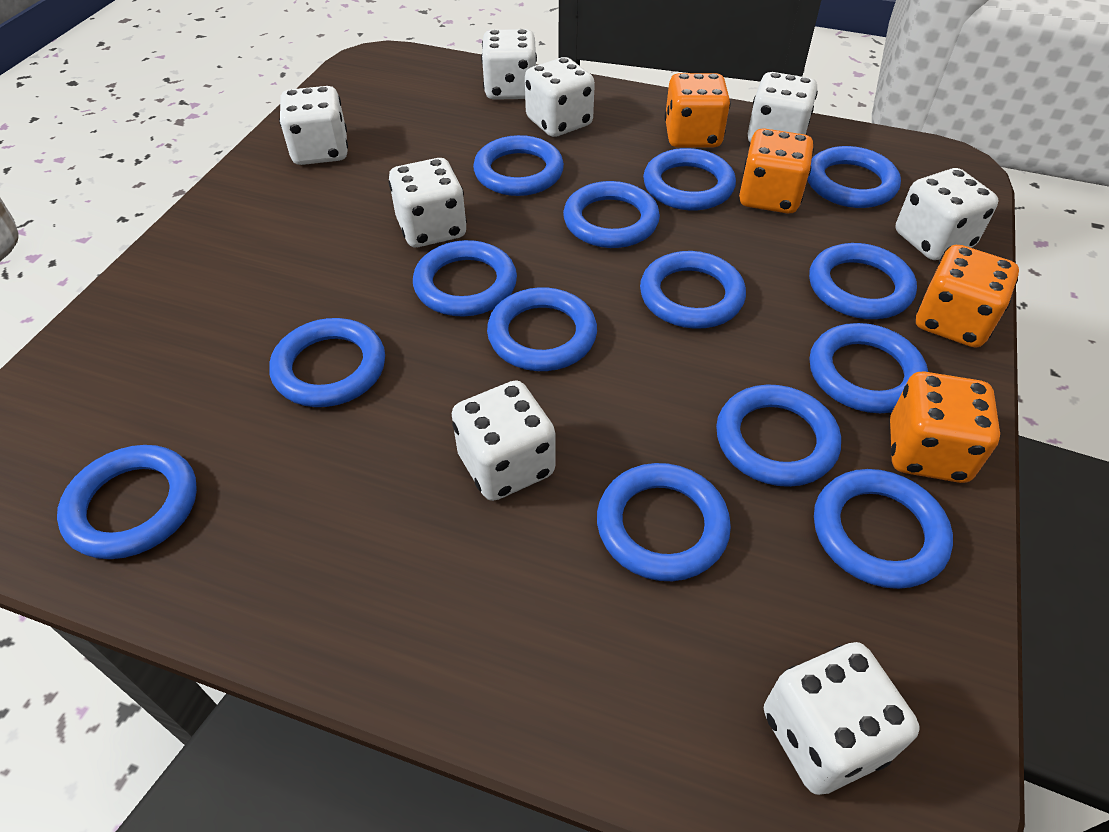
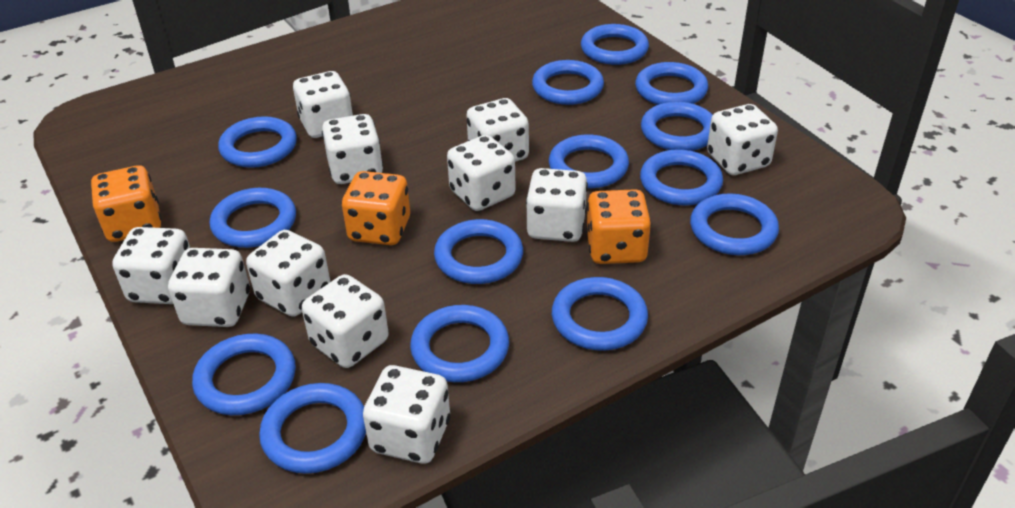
orange dice: 4 -> 3
white dice: 8 -> 11

